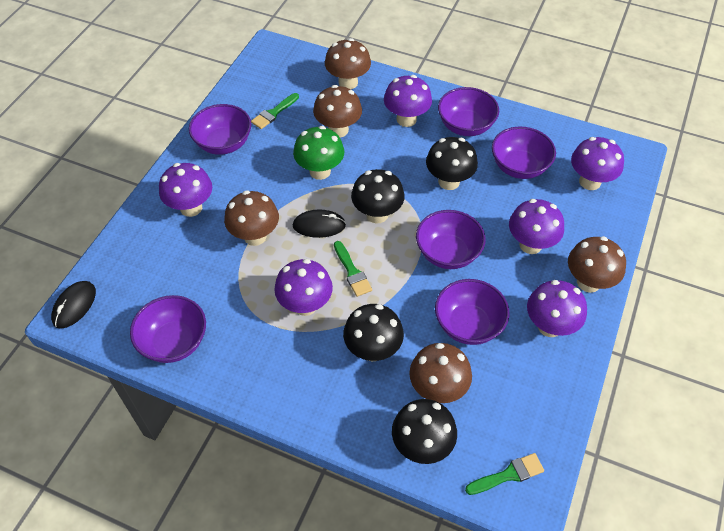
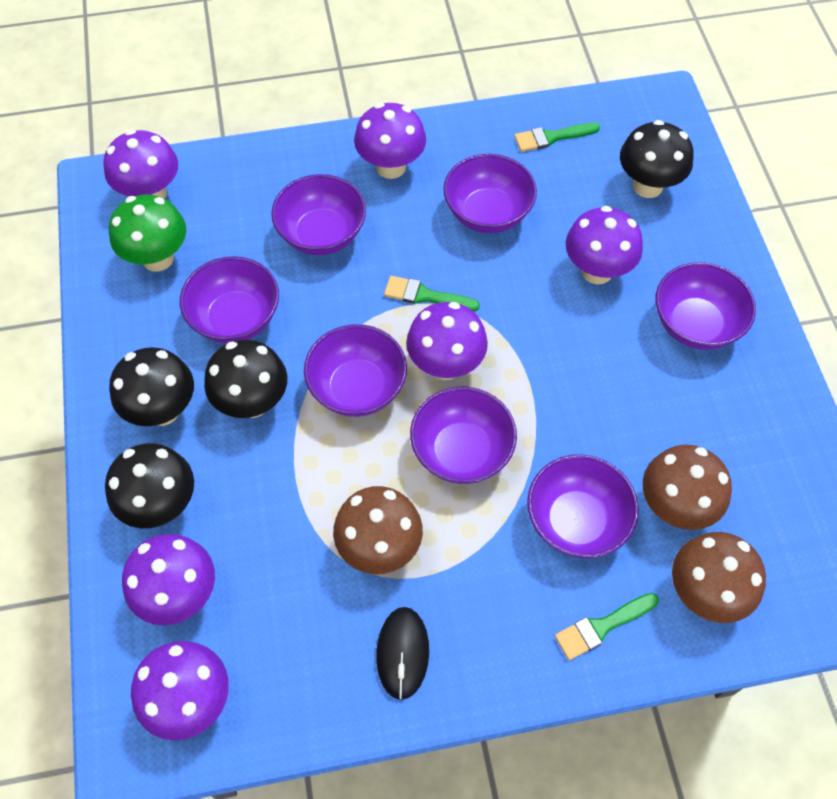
black mouse: 2 -> 1
brown mushroom: 5 -> 3
purple bowl: 6 -> 7

